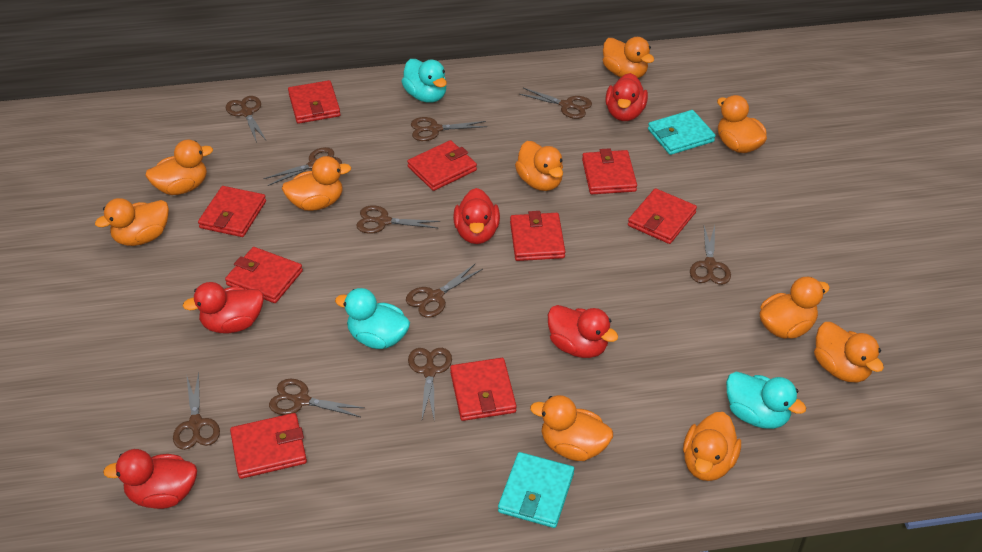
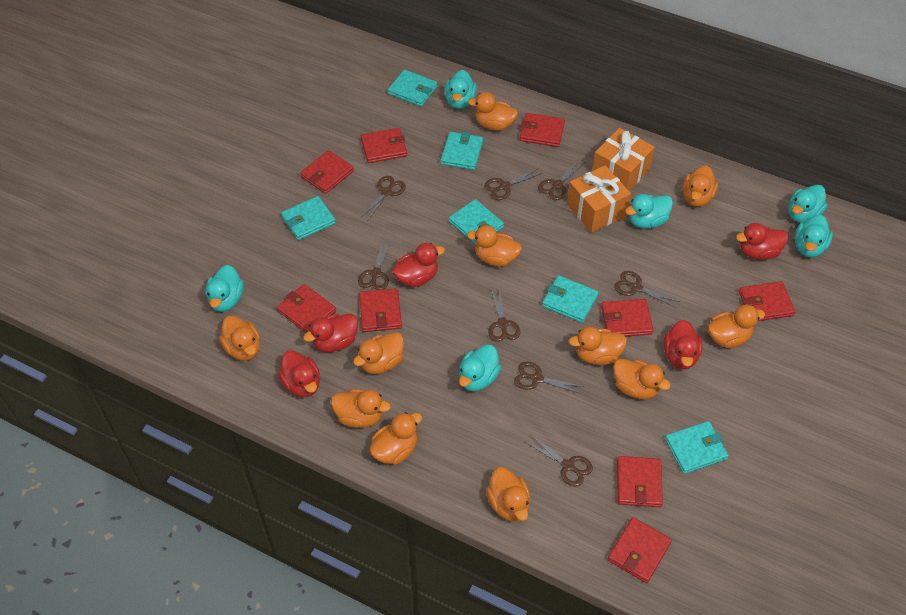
brown scissors: 10 -> 8
orange duck: 10 -> 11
orange gift: 0 -> 2
turquoise duck: 3 -> 6
turquoise wallet: 2 -> 6

